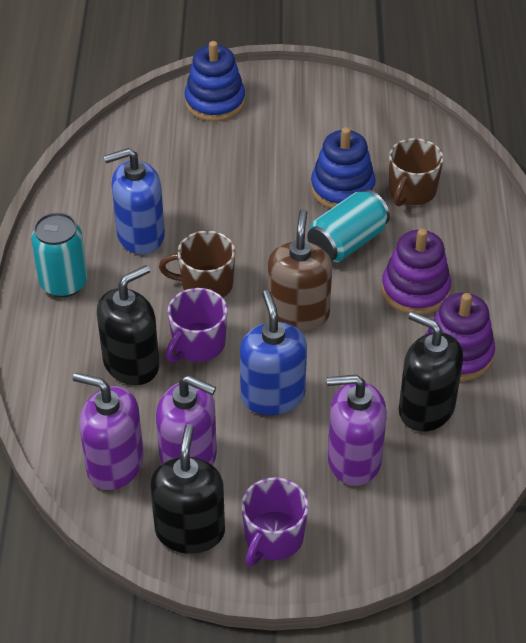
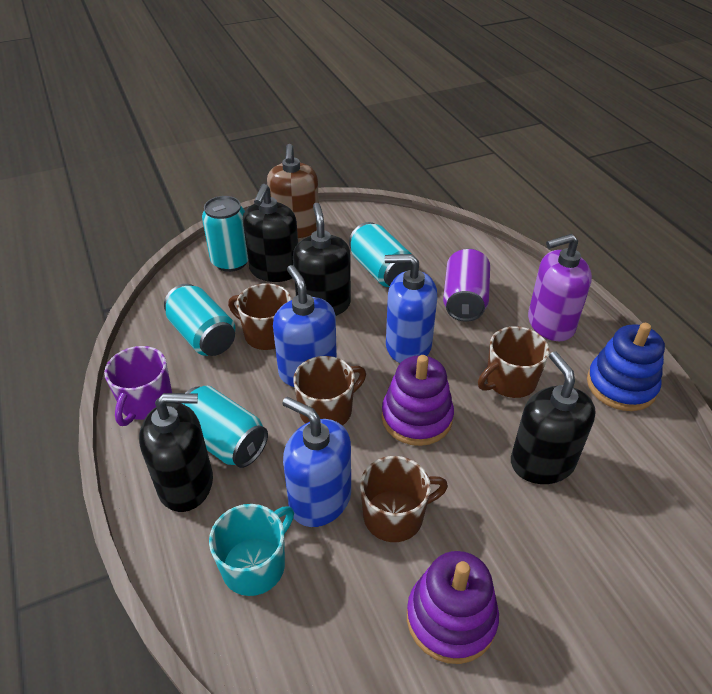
black soap dispenser: 3 -> 4
blue soap dispenser: 2 -> 3
blue stacking toy: 2 -> 1
brown mug: 2 -> 4
purple can: 0 -> 1
purple mug: 2 -> 1
purple soap dispenser: 3 -> 1
turquoise can: 2 -> 4
turquoise mug: 0 -> 1

